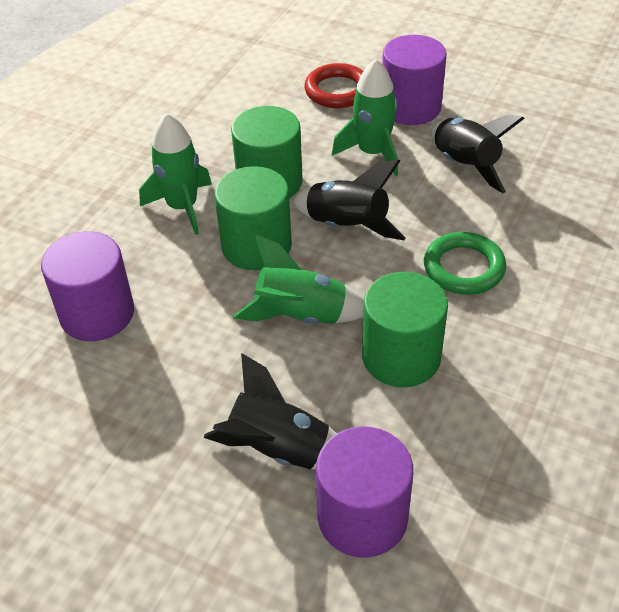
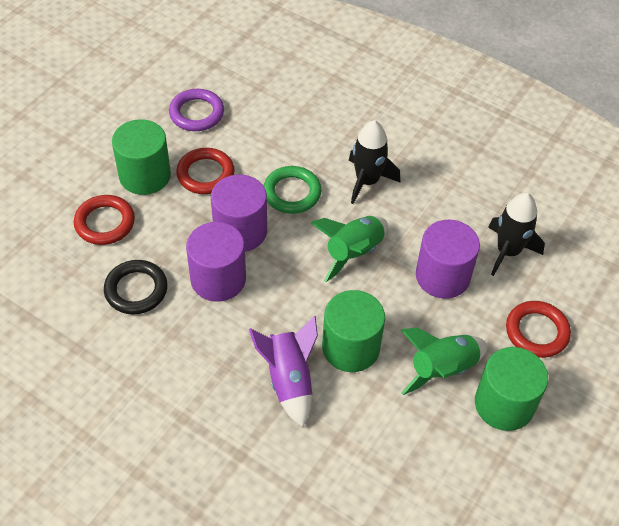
black ring: 0 -> 1
black rocket: 3 -> 2
green rocket: 3 -> 2
purple ring: 0 -> 1
purple rocket: 0 -> 1
red ring: 1 -> 3

